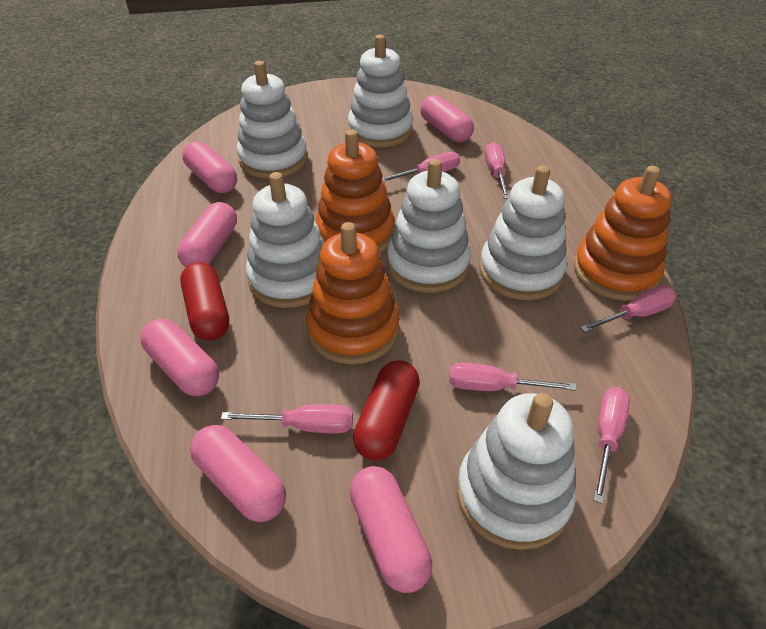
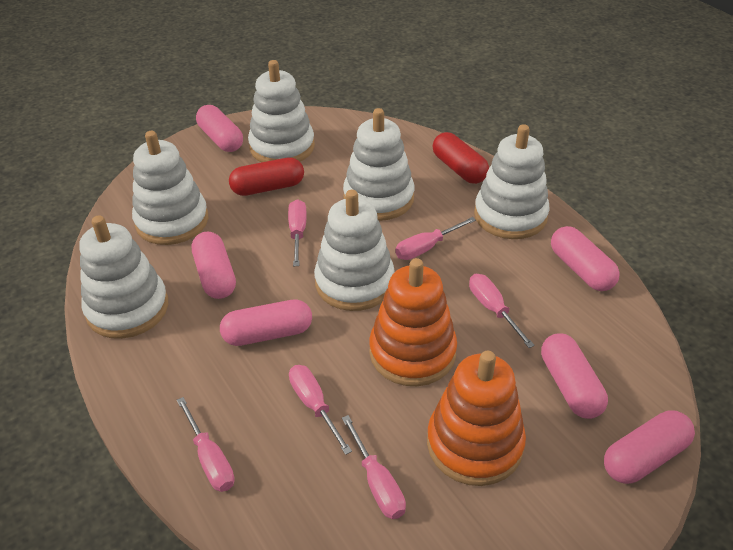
orange stacking toy: 3 -> 2

